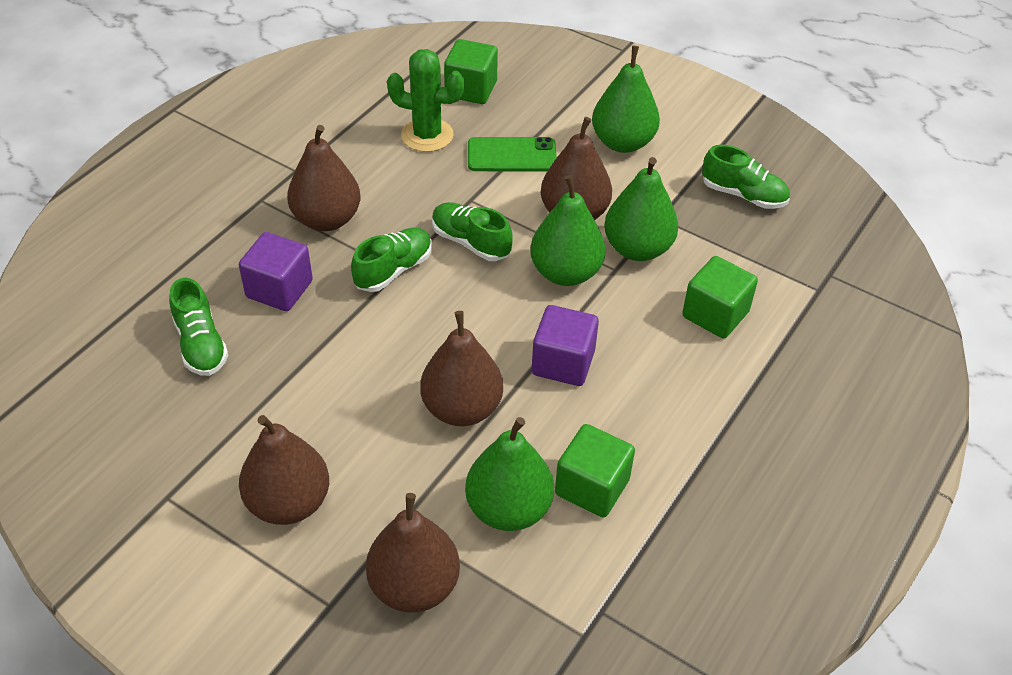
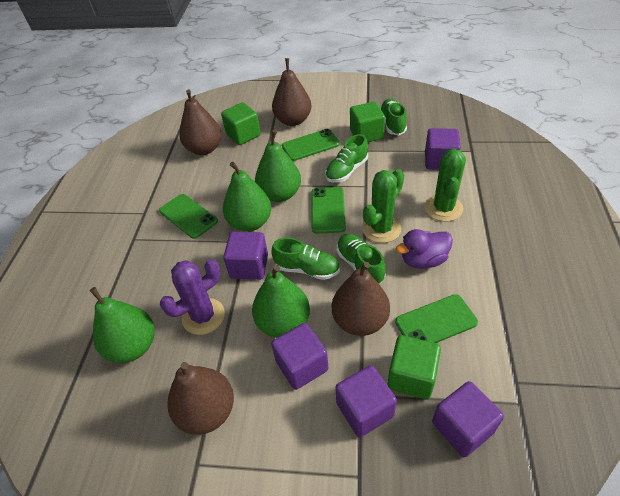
brown pear: 5 -> 4
green cactus: 1 -> 2
green phone: 1 -> 4
purple cactus: 0 -> 1
purple cube: 2 -> 5
purple duck: 0 -> 1

